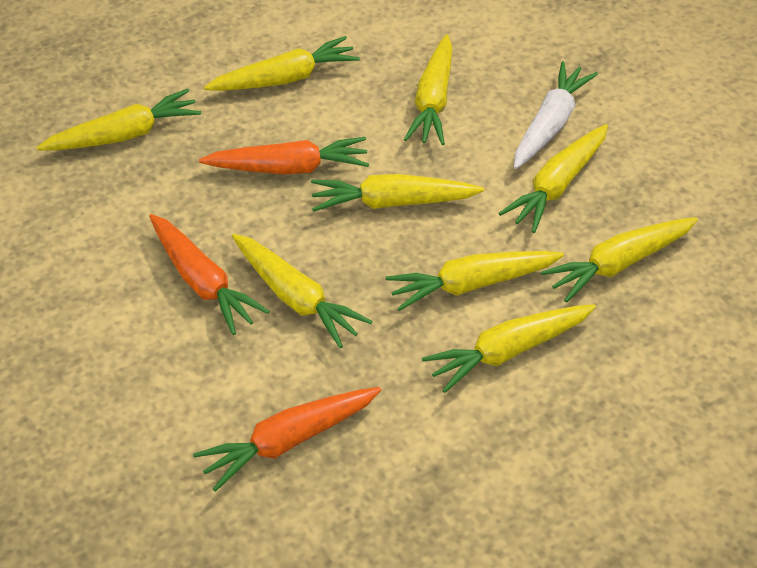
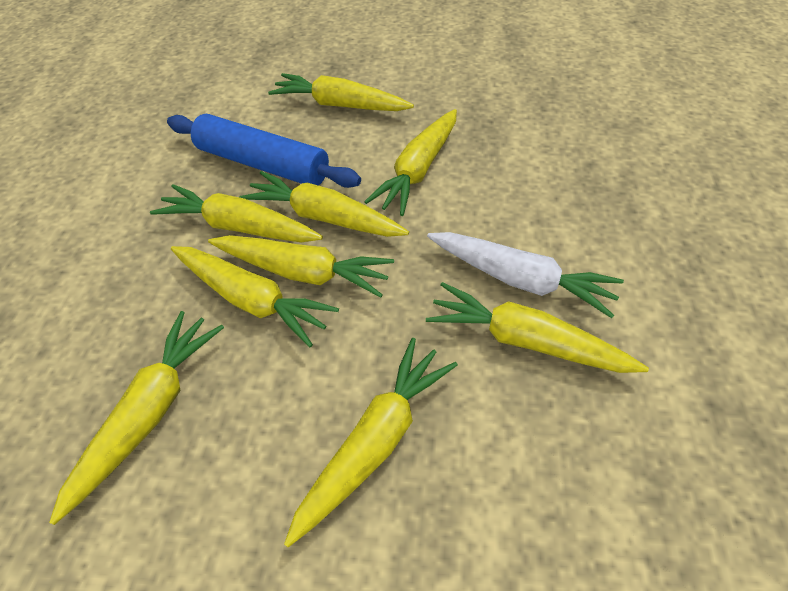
blue rolling pin: 0 -> 1
orange carrot: 3 -> 0

